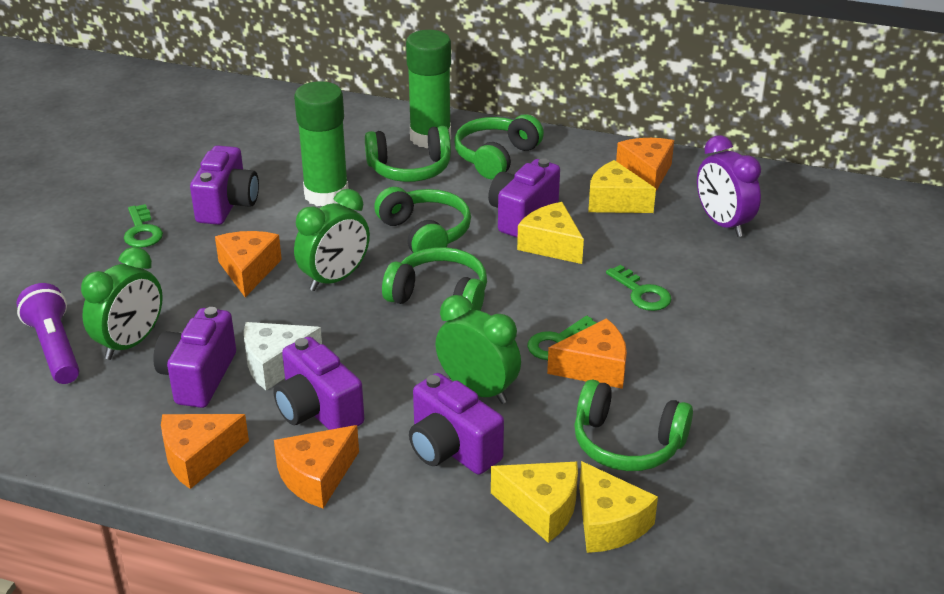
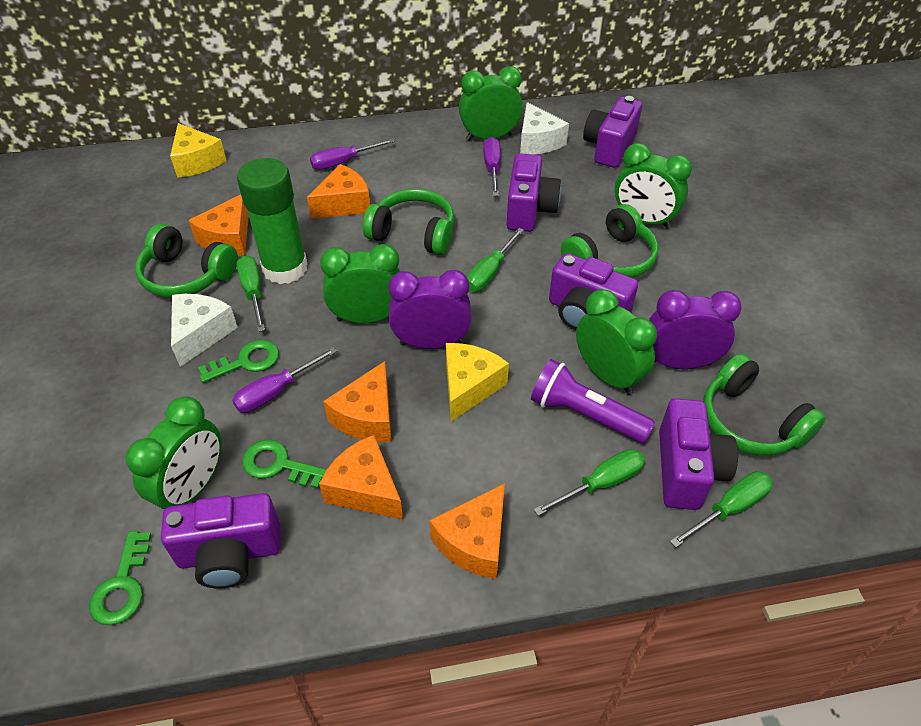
green clock: 3 -> 5
green glue stick: 2 -> 1
green headphones: 5 -> 4
green screwdriver: 0 -> 4
purple clock: 1 -> 2
purple screwdriver: 0 -> 3
white cheese: 1 -> 2
yellow cheese: 4 -> 2

